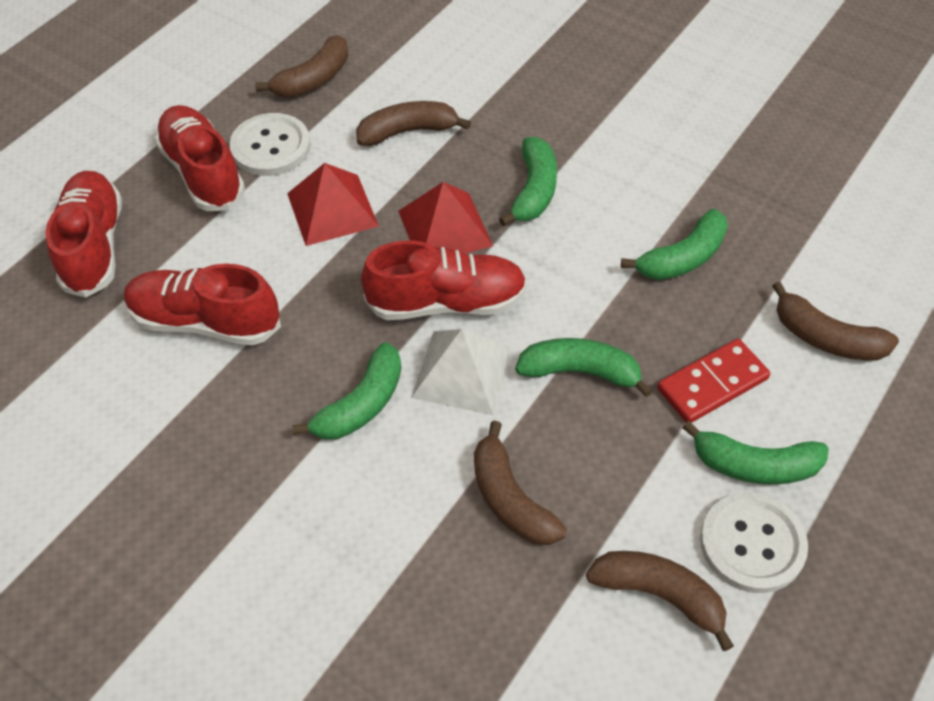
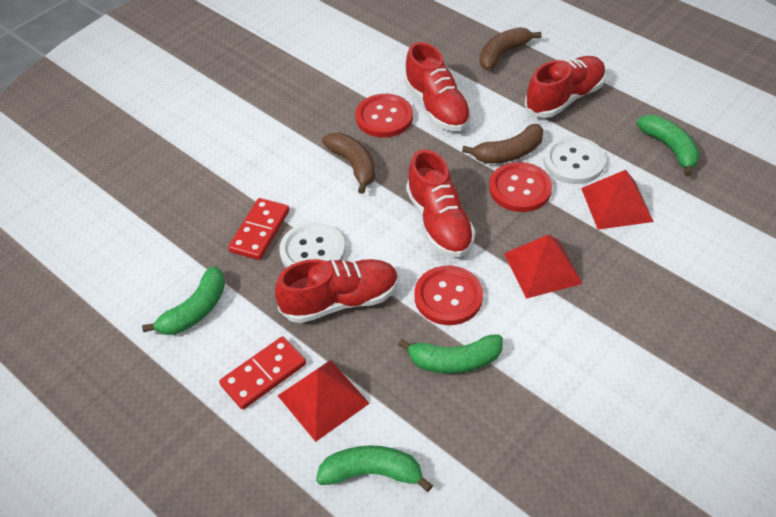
brown banana: 5 -> 3
green banana: 5 -> 4
red button: 0 -> 3
red domino: 1 -> 2
red pyramid: 2 -> 3
white pyramid: 1 -> 0

